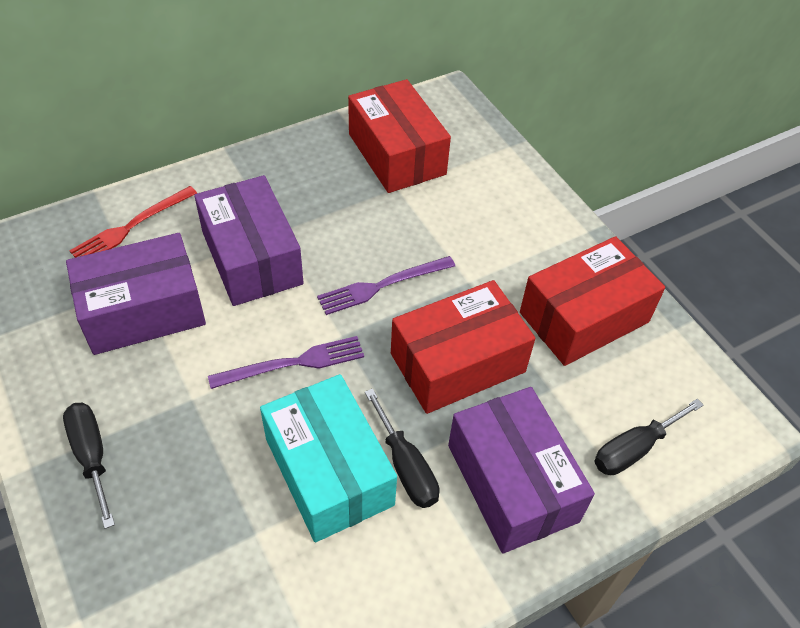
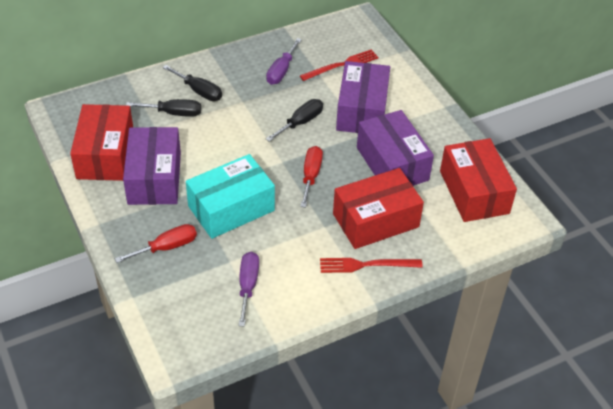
purple fork: 2 -> 0
purple screwdriver: 0 -> 2
red fork: 1 -> 2
red screwdriver: 0 -> 2

